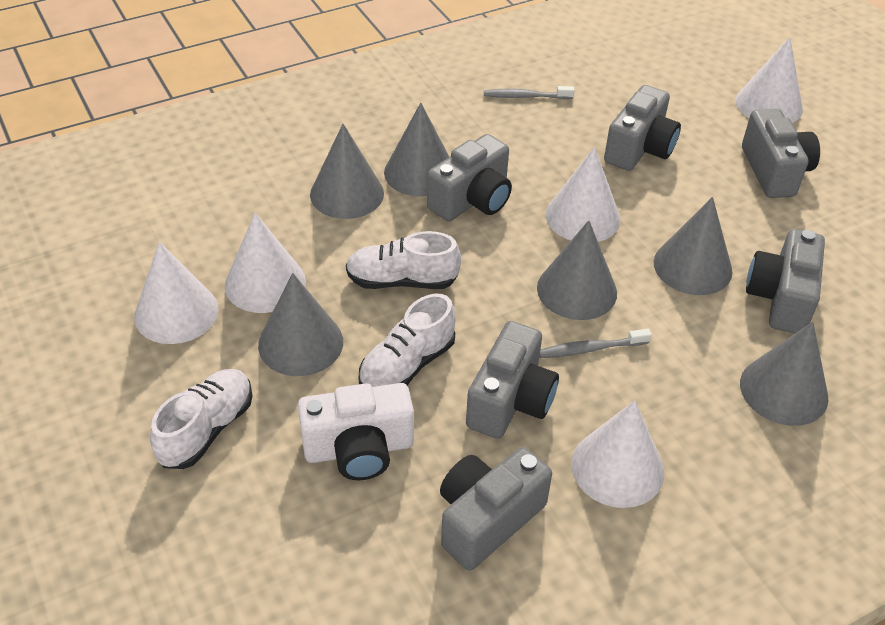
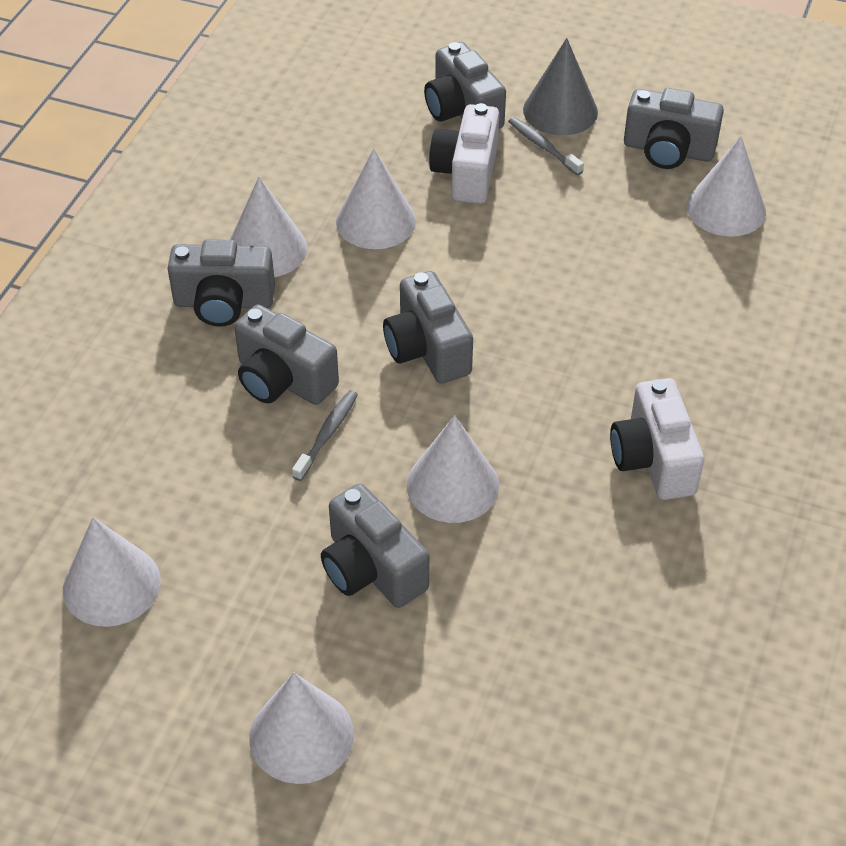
grey cone: 6 -> 1
white camera: 1 -> 2
white cone: 5 -> 6
white shoe: 3 -> 0

